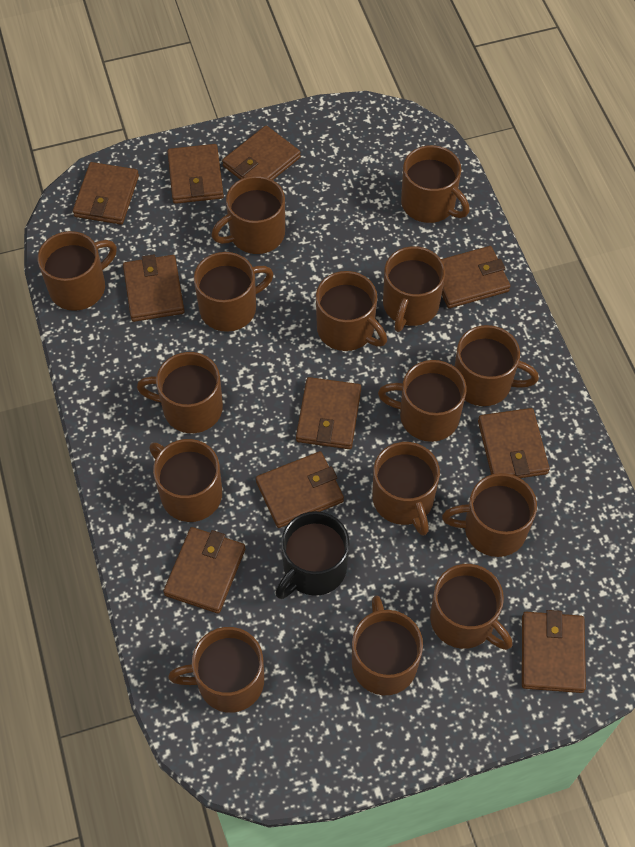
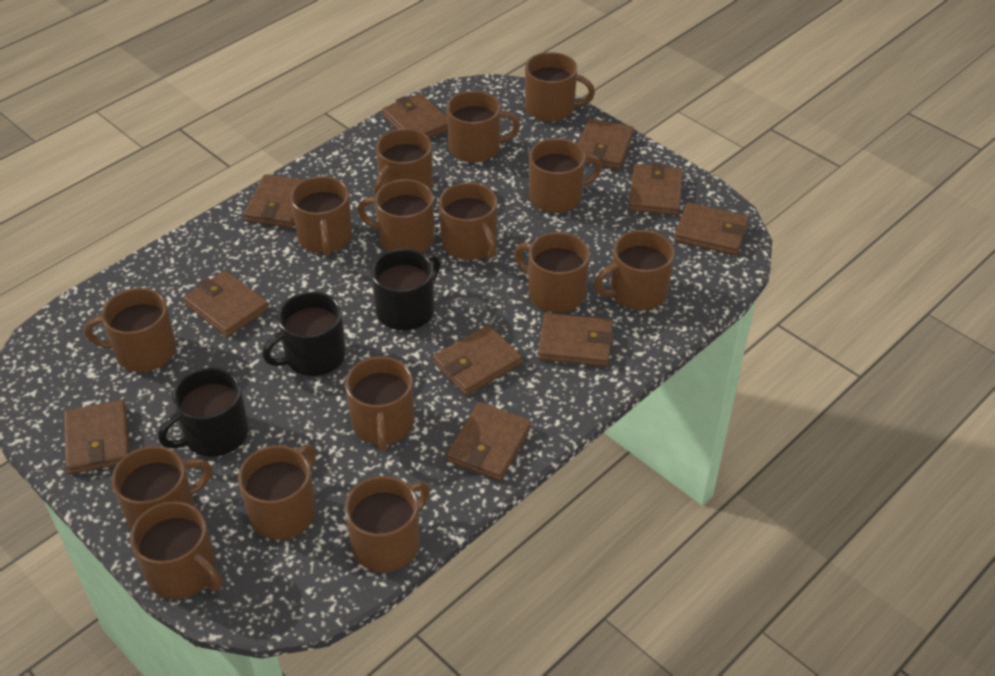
black mug: 1 -> 3

